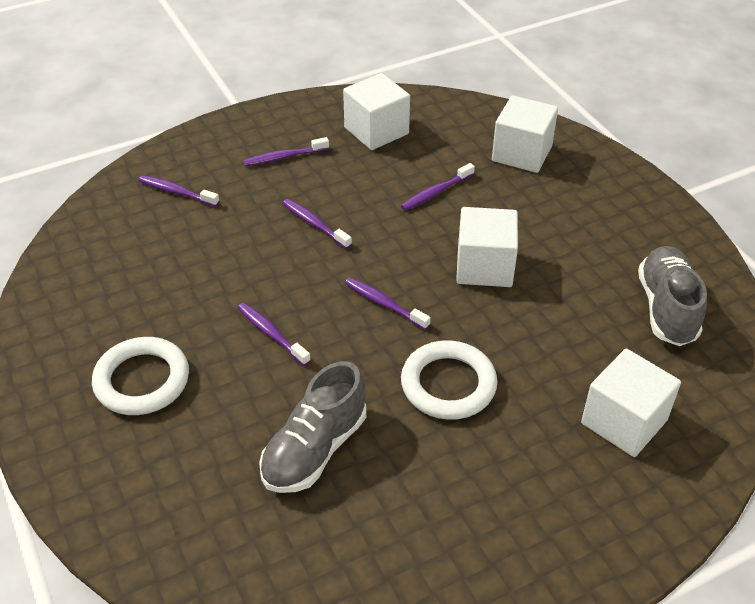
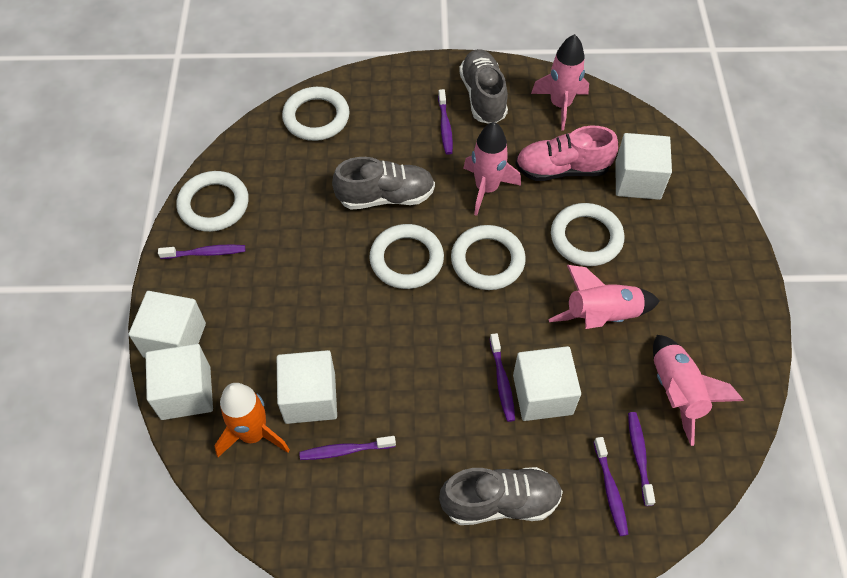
grey shoe: 2 -> 3
orange rocket: 0 -> 1
pink rocket: 0 -> 4
pink shoe: 0 -> 1
white cube: 4 -> 5
white ring: 2 -> 5

